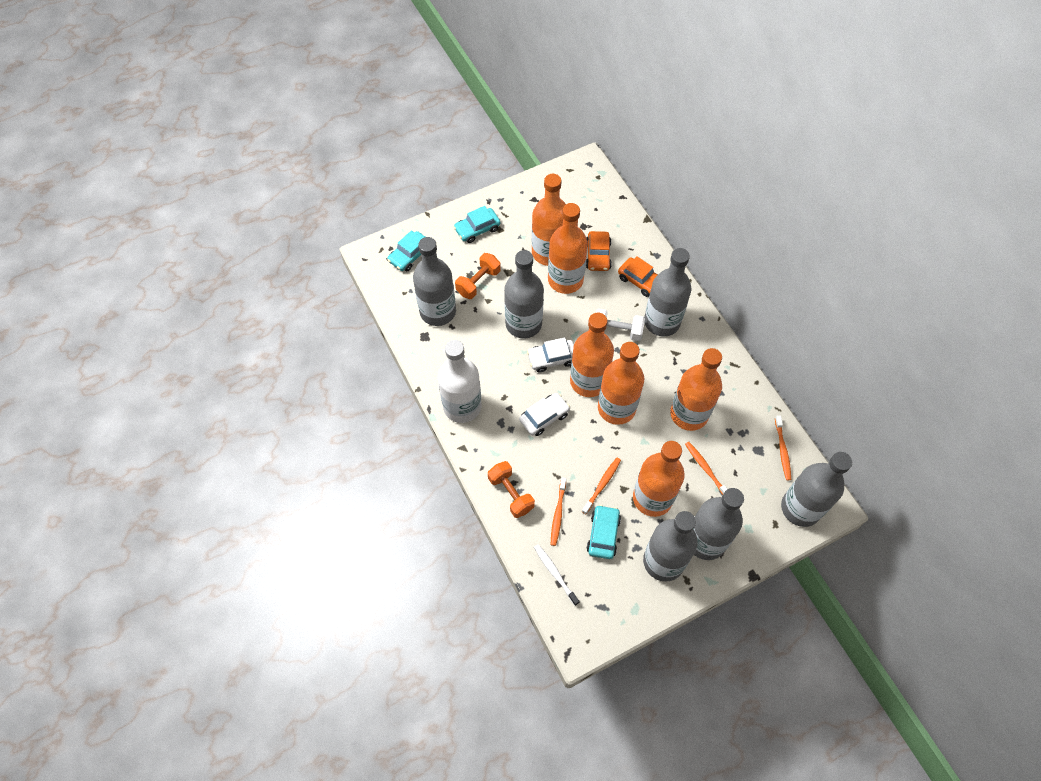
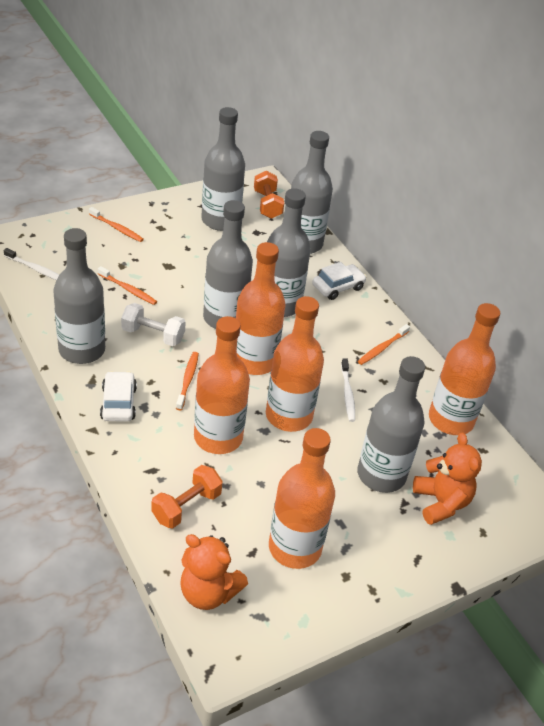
orange bottle: 6 -> 5
orange car: 2 -> 0
orange teddy bear: 0 -> 2
turquoise car: 3 -> 0
white bottle: 1 -> 0
white toothbrush: 1 -> 2

